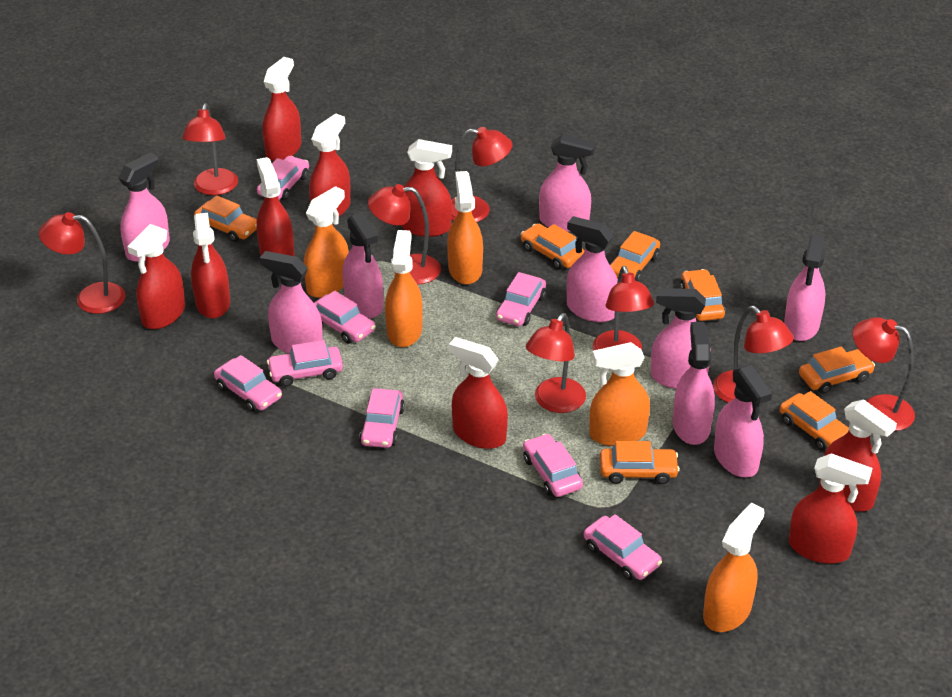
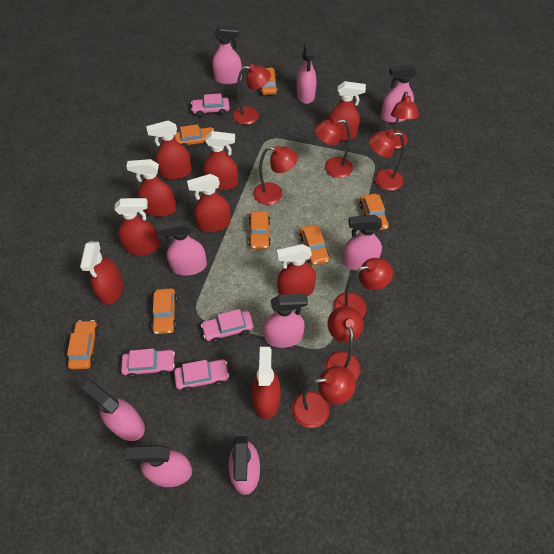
orange spray bottle: 5 -> 0
pink car: 8 -> 4

